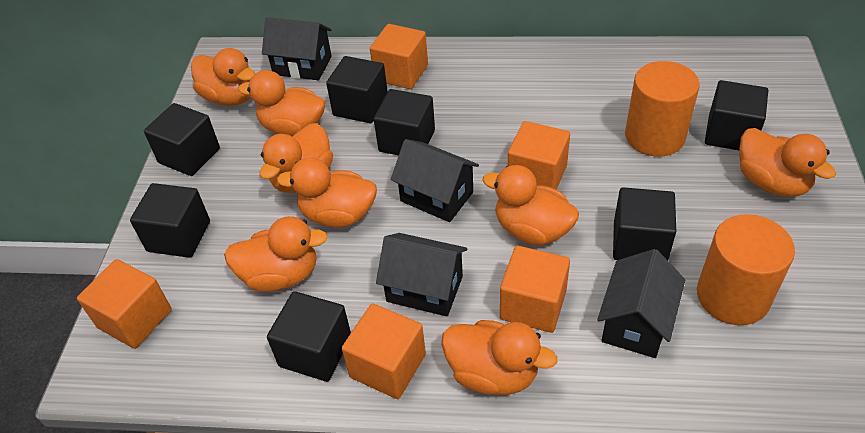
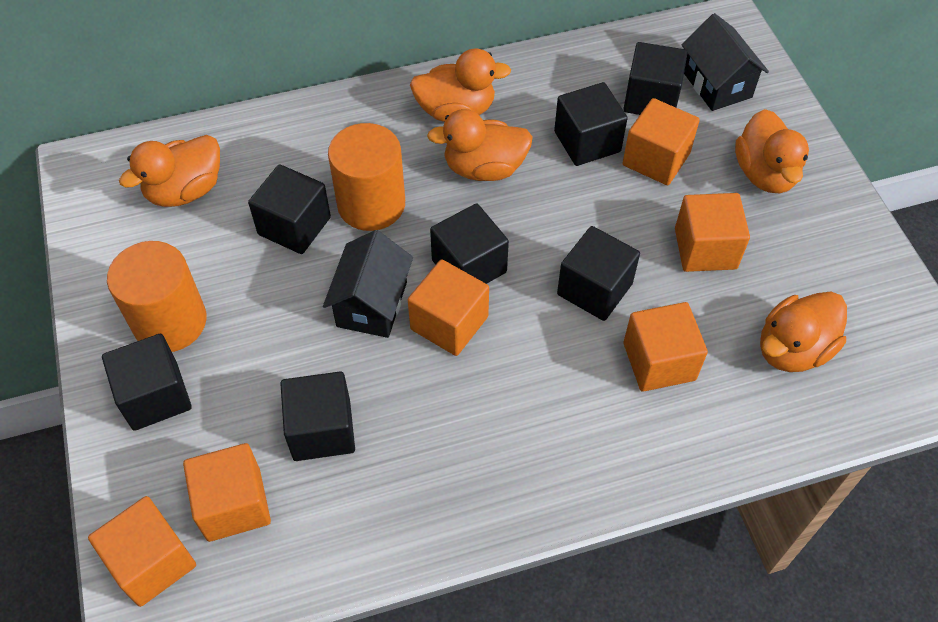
black house: 4 -> 2
orange cube: 5 -> 6
orange duck: 8 -> 5

